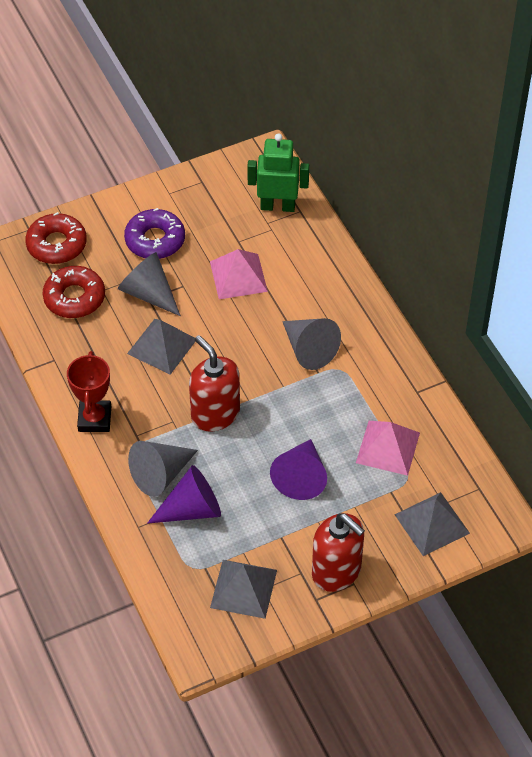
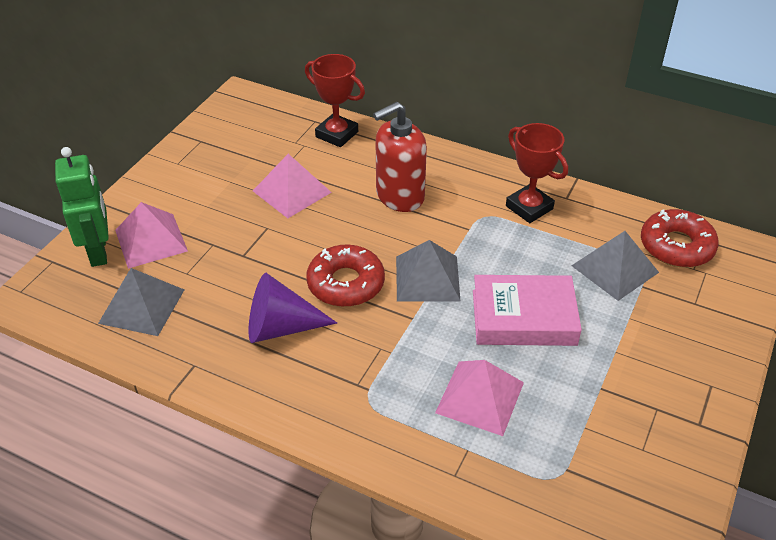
grey cone: 3 -> 0
pink book: 0 -> 1
pink pyramid: 2 -> 3
purple cone: 2 -> 1
purple donut: 1 -> 0
red soap dispenser: 2 -> 1
red trophy: 1 -> 2

